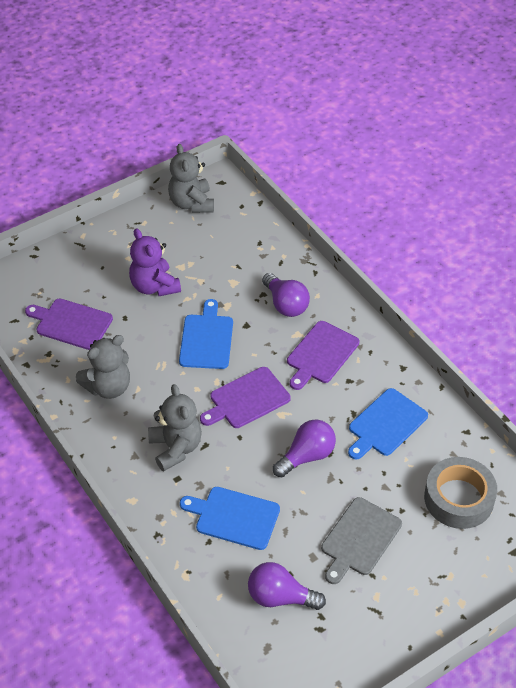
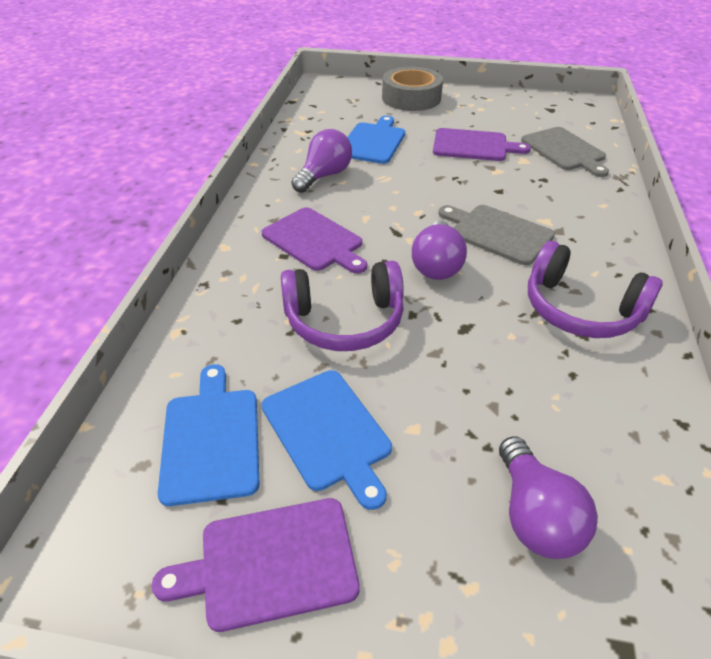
grey cutting board: 1 -> 2
grey teddy bear: 3 -> 0
purple headphones: 0 -> 2
purple teddy bear: 1 -> 0

